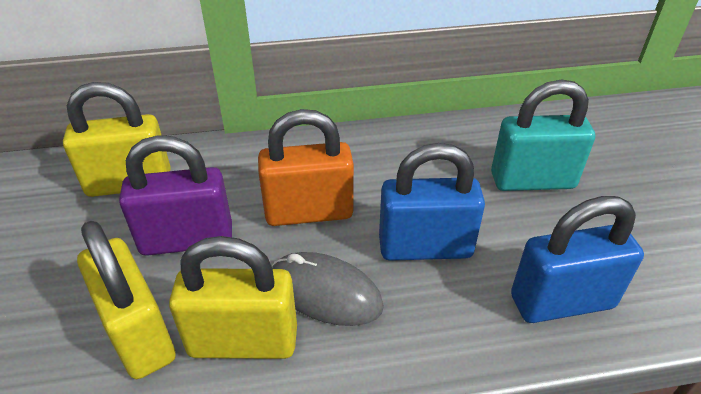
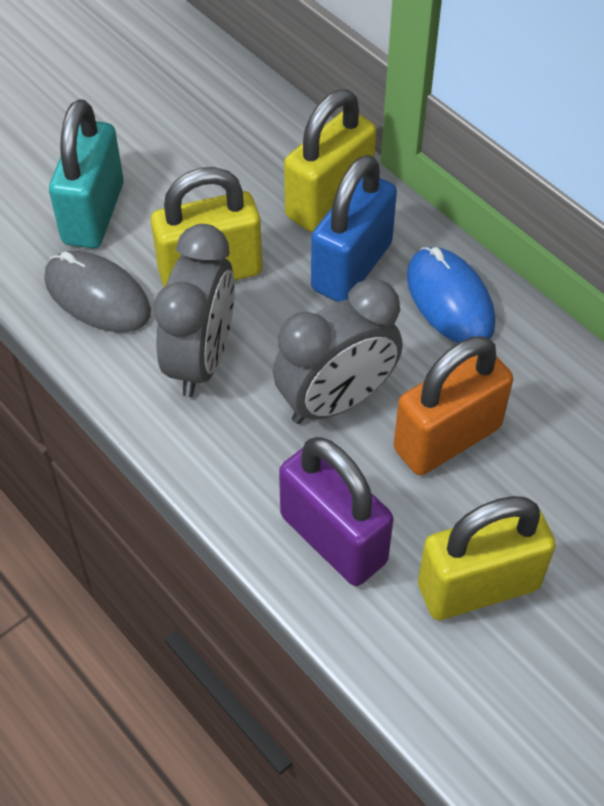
blue mouse: 0 -> 1
blue padlock: 2 -> 1
grey clock: 0 -> 2

